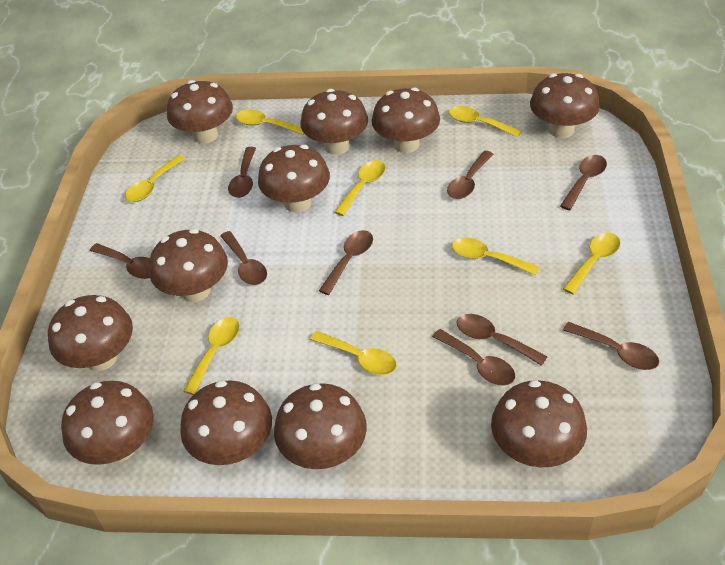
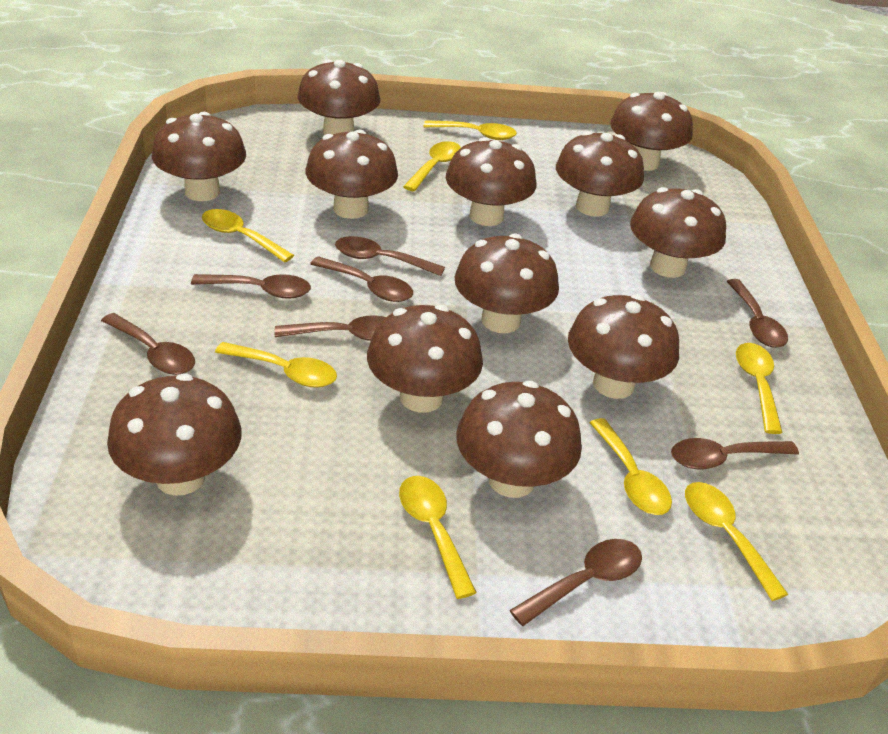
brown mushroom: 11 -> 12
brown spoon: 9 -> 8

